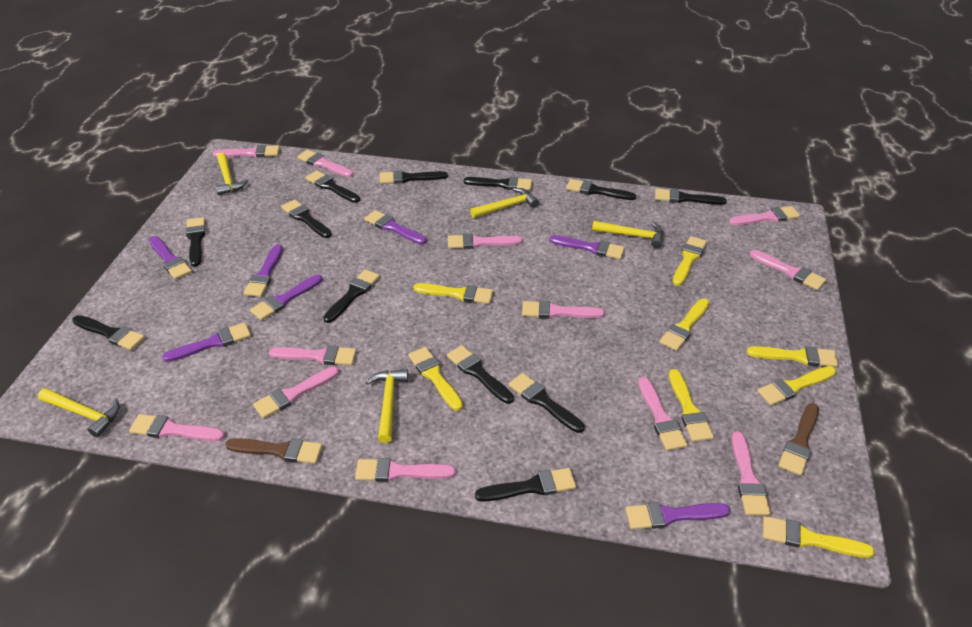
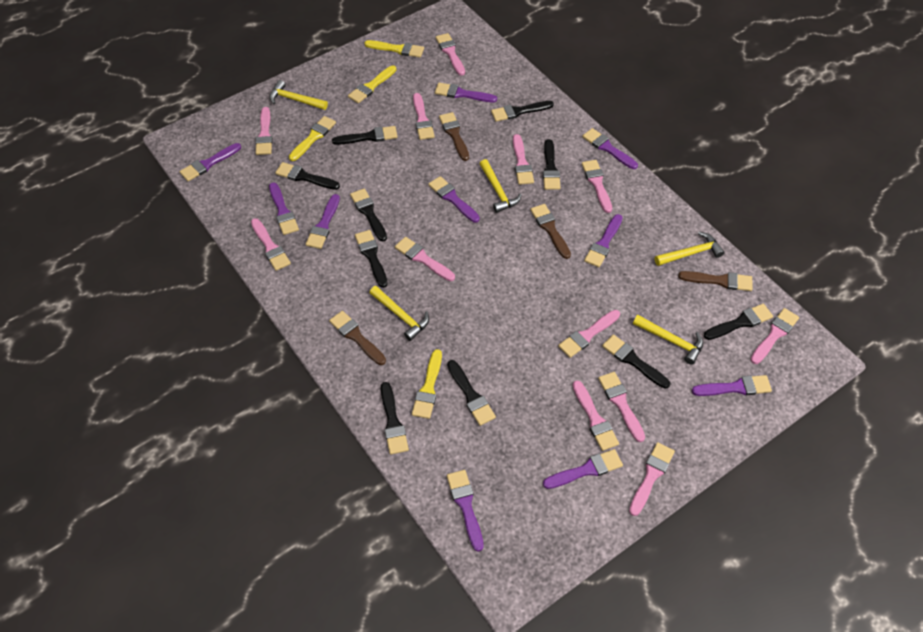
black brush: 12 -> 10
brown brush: 2 -> 4
purple brush: 7 -> 10
yellow brush: 8 -> 4

